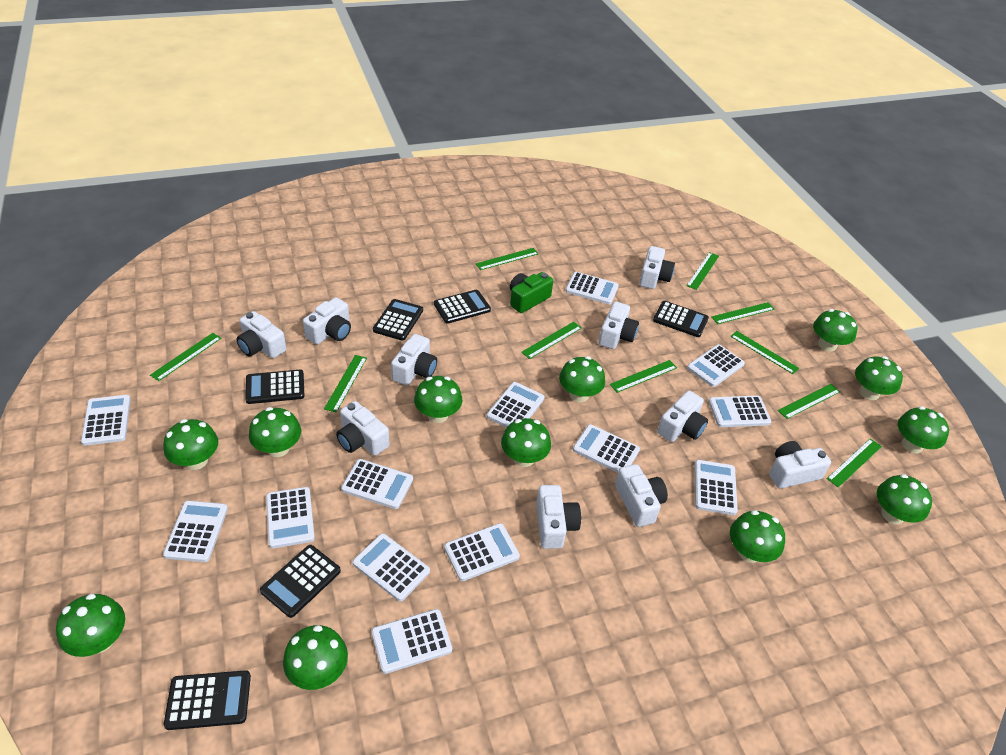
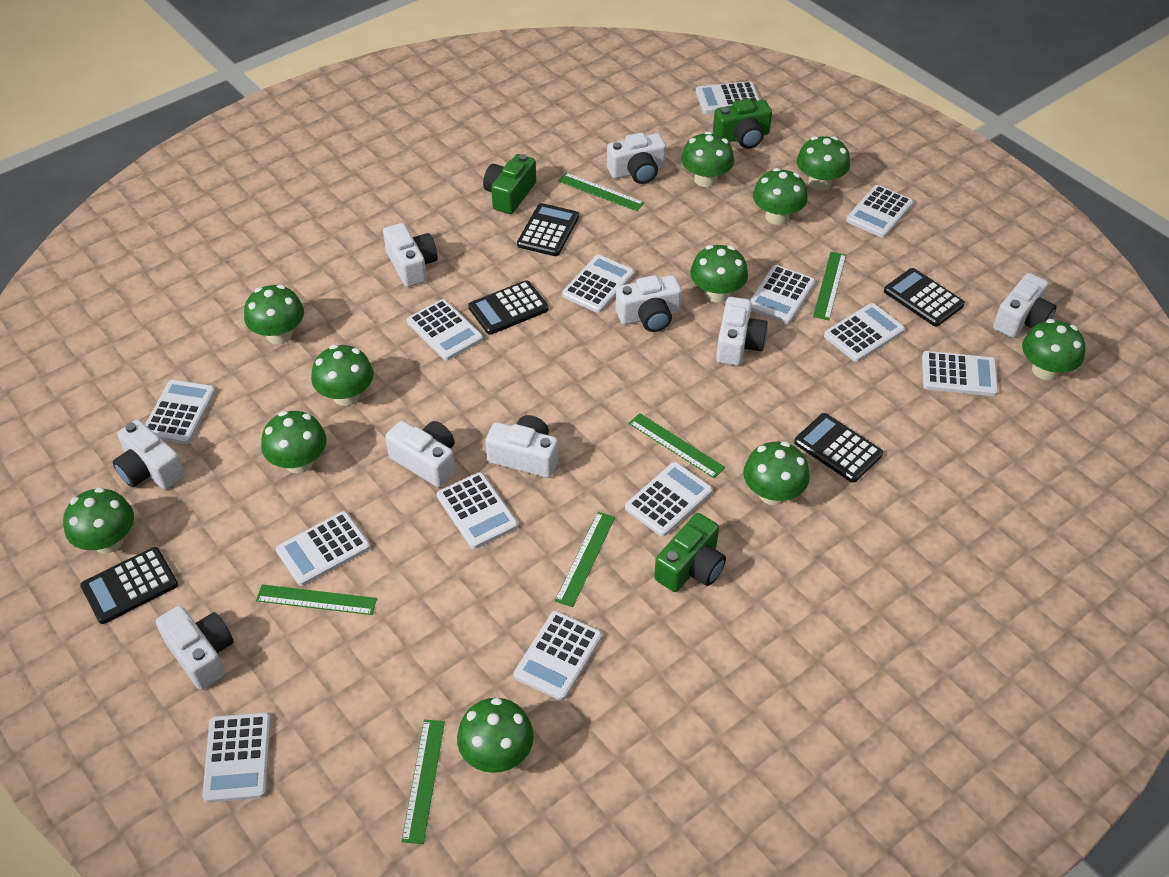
black calculator: 6 -> 5
green camera: 1 -> 3
green mushroom: 12 -> 11
green ruler: 10 -> 6
white camera: 10 -> 9

